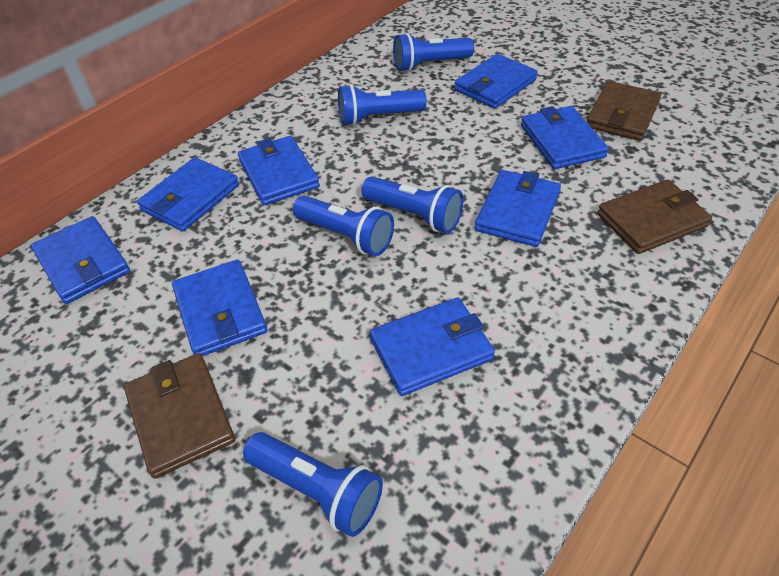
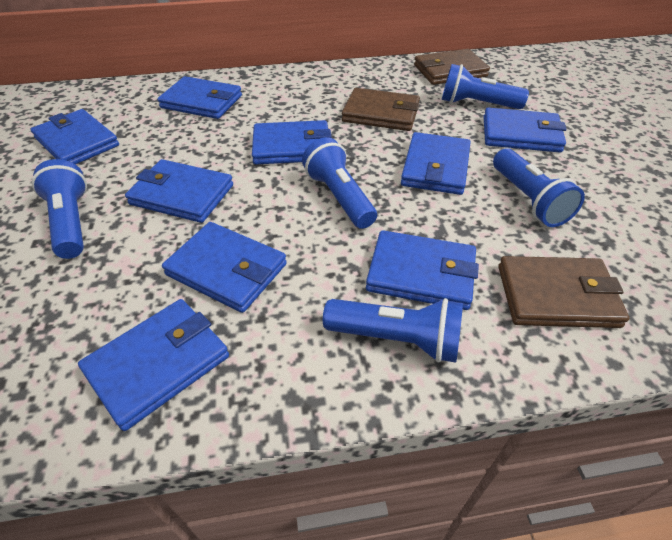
blue wallet: 8 -> 9

